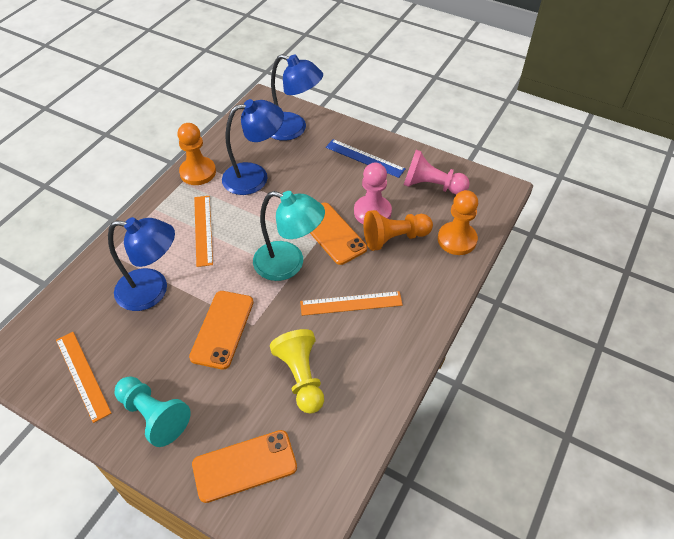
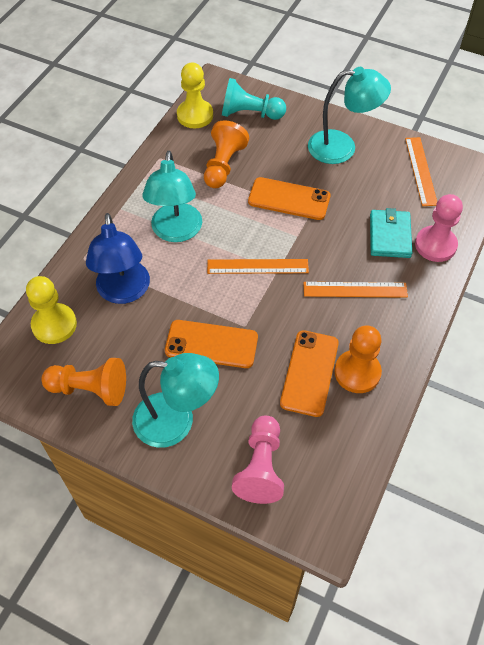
blue lamp: 3 -> 1
blue ruler: 1 -> 0
turquoise lamp: 1 -> 3
turquoise wallet: 0 -> 1
yellow pawn: 1 -> 2

